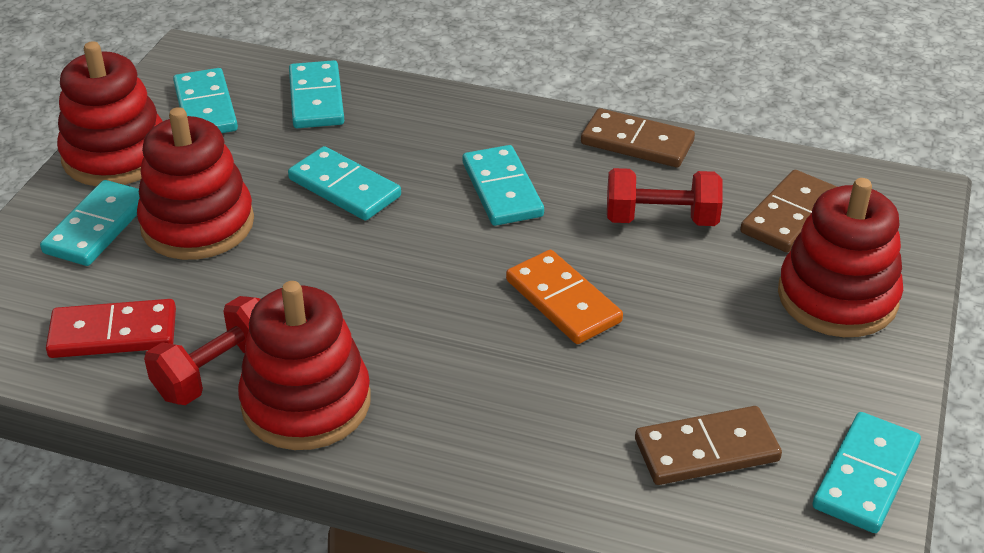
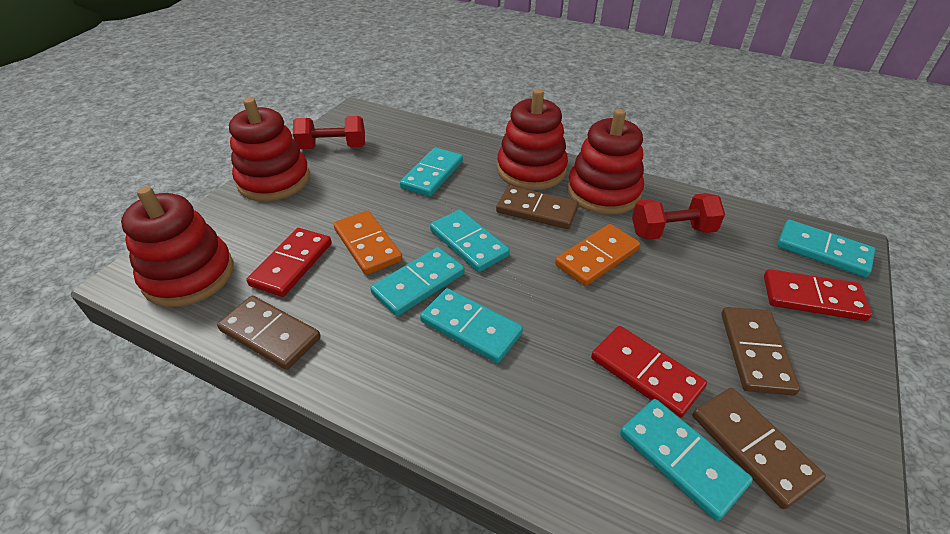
brown domino: 3 -> 4
orange domino: 1 -> 2
red domino: 1 -> 3

